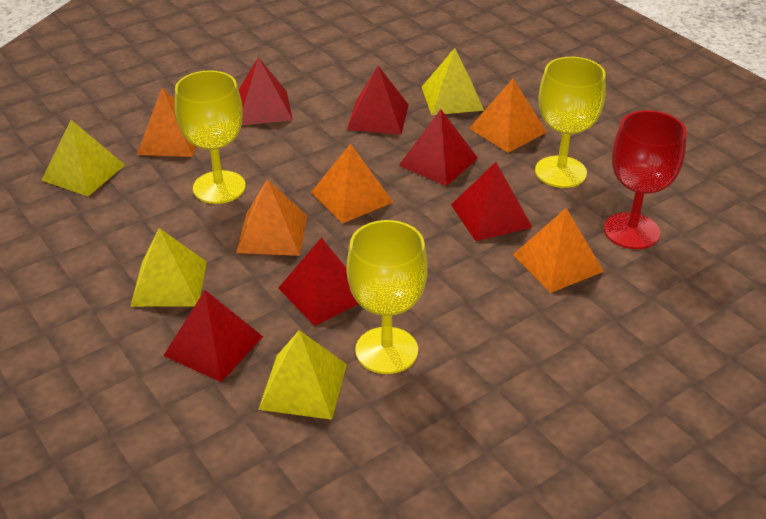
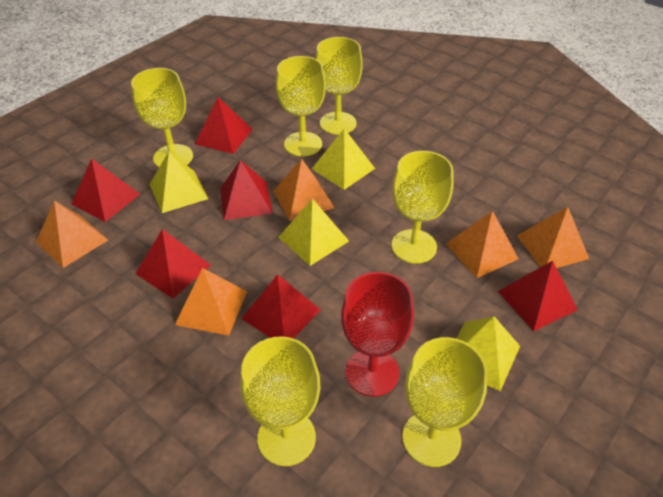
yellow goblet: 3 -> 6

